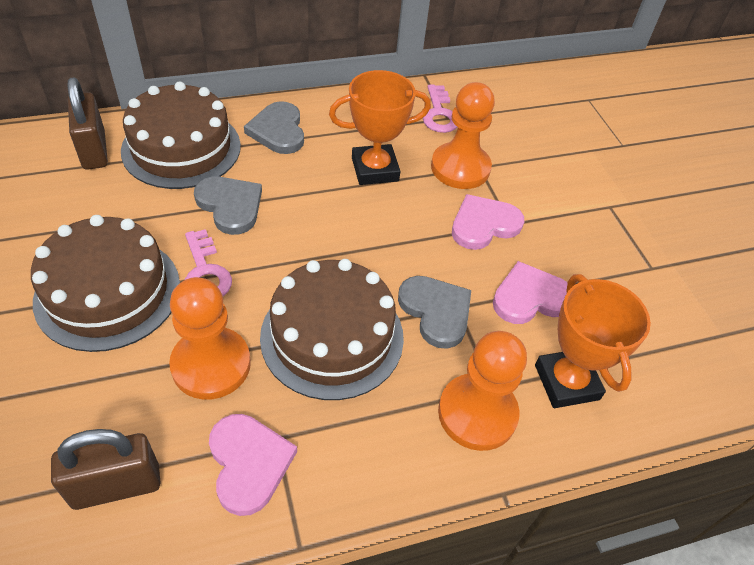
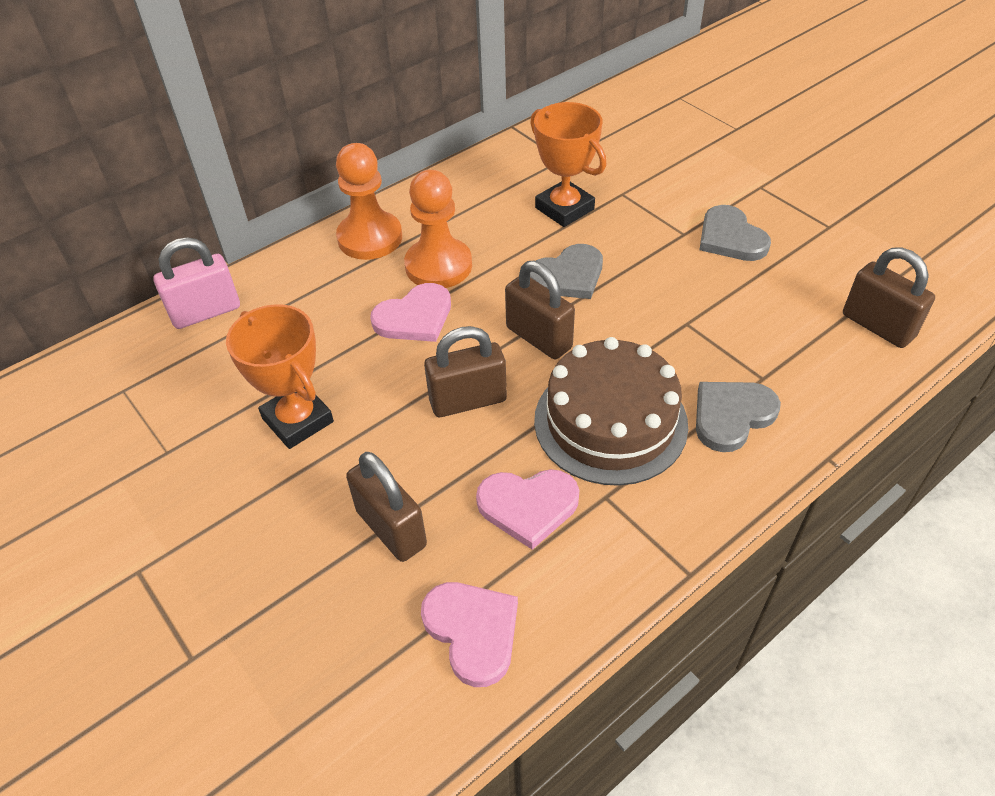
brown cake: 3 -> 1
brown padlock: 2 -> 4
orange pawn: 3 -> 2
pink key: 2 -> 0
pink padlock: 0 -> 1

